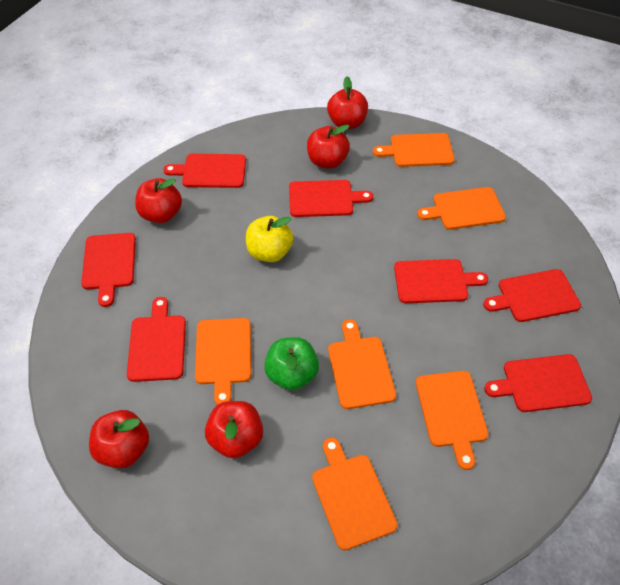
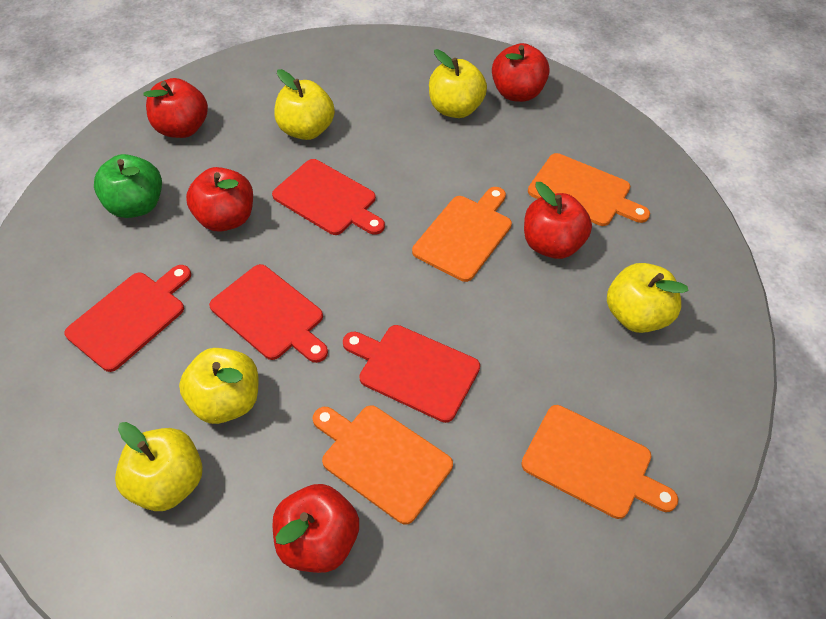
orange cutting board: 6 -> 4
red cutting board: 7 -> 4
yellow apple: 1 -> 5

